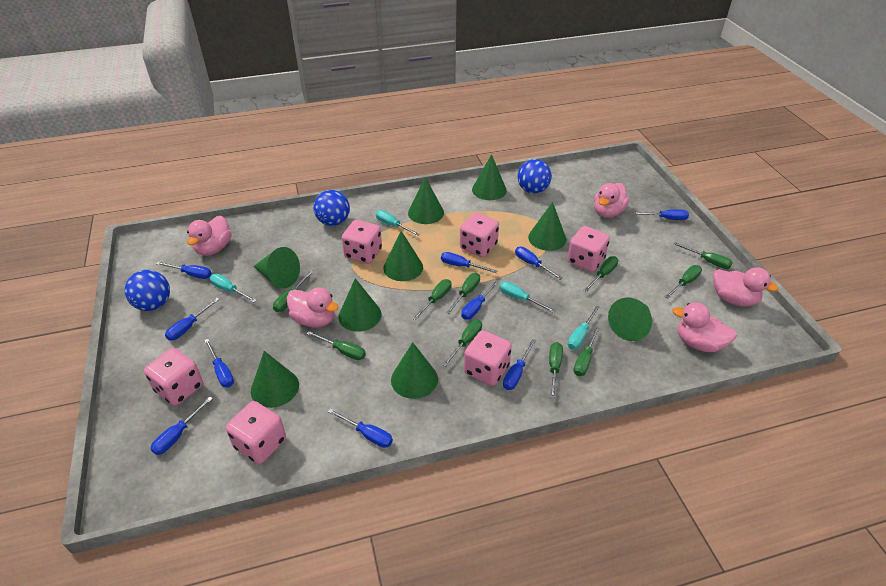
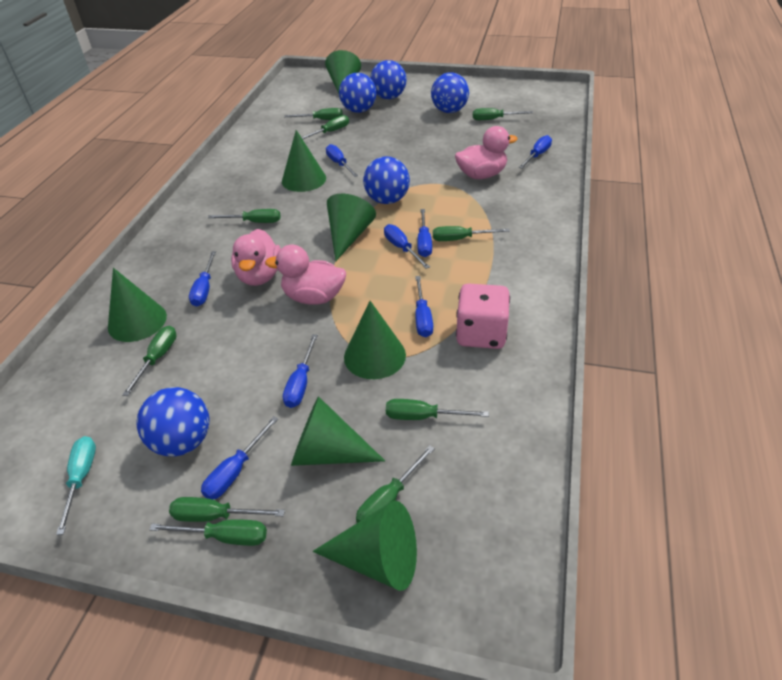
blue ball: 3 -> 5
blue screwdriver: 10 -> 8
green cone: 9 -> 7
pink dice: 6 -> 1
pink duck: 5 -> 3
turquoise screwdriver: 4 -> 1

